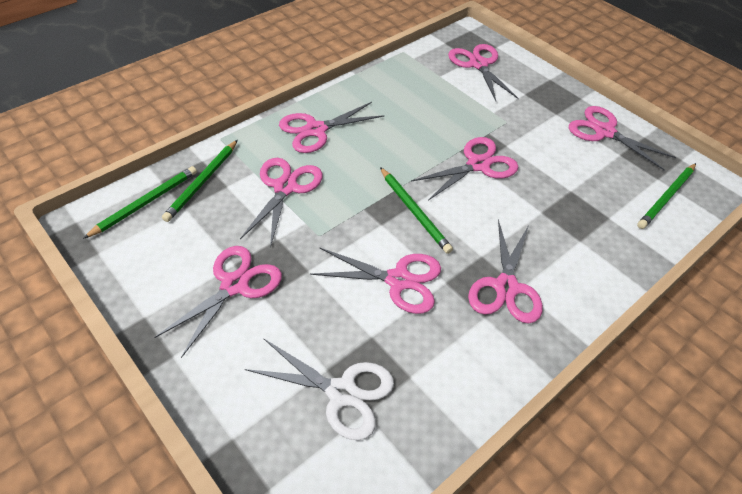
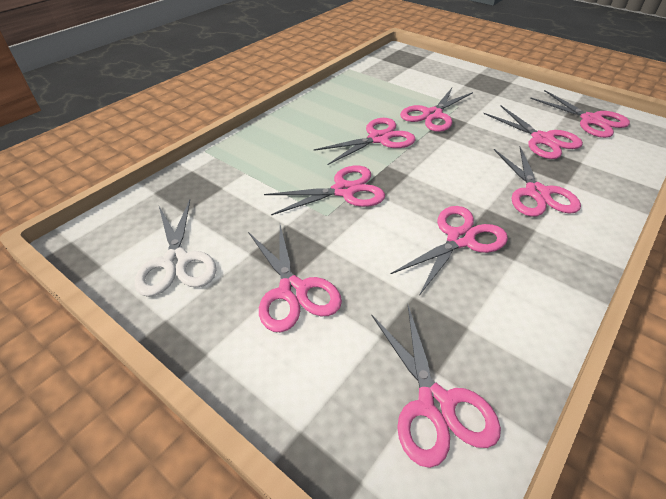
green pencil: 4 -> 0
pink scissors: 8 -> 9

